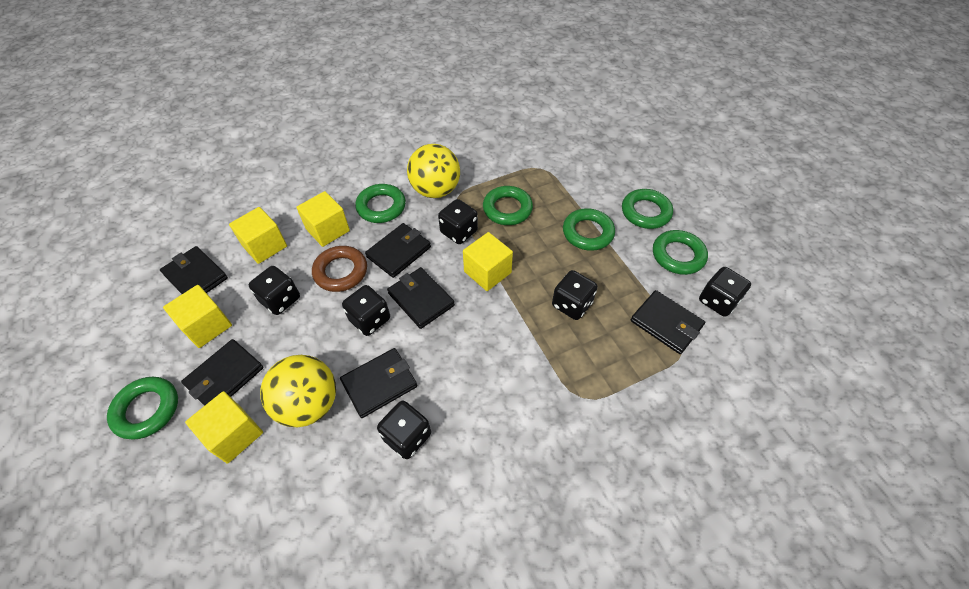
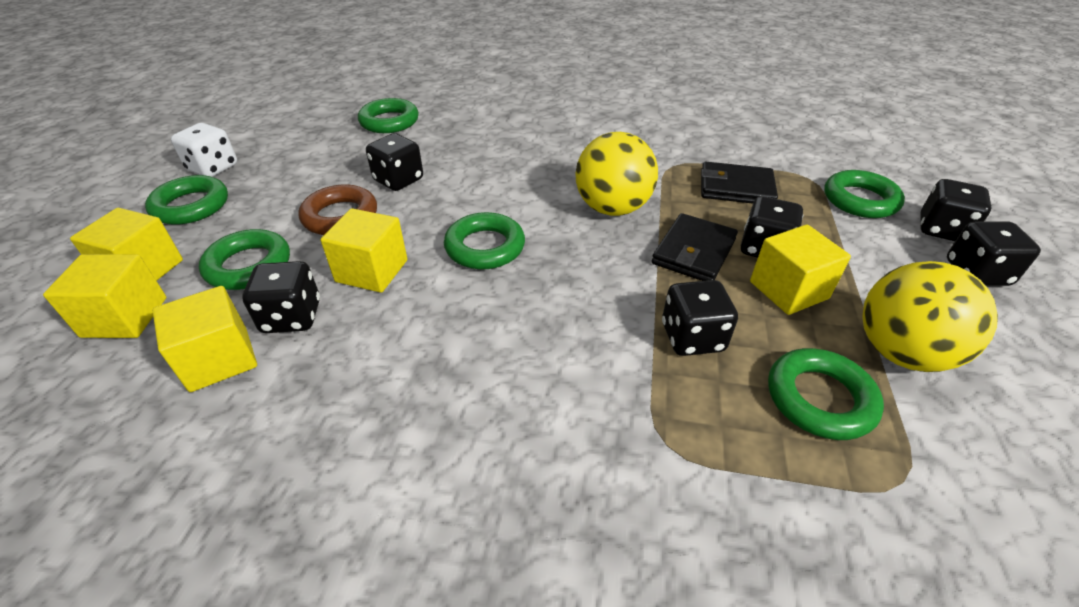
black wallet: 6 -> 2
white dice: 0 -> 1

